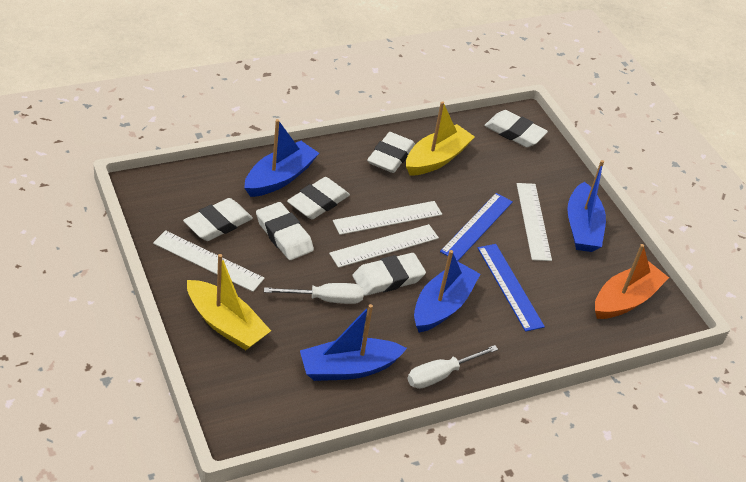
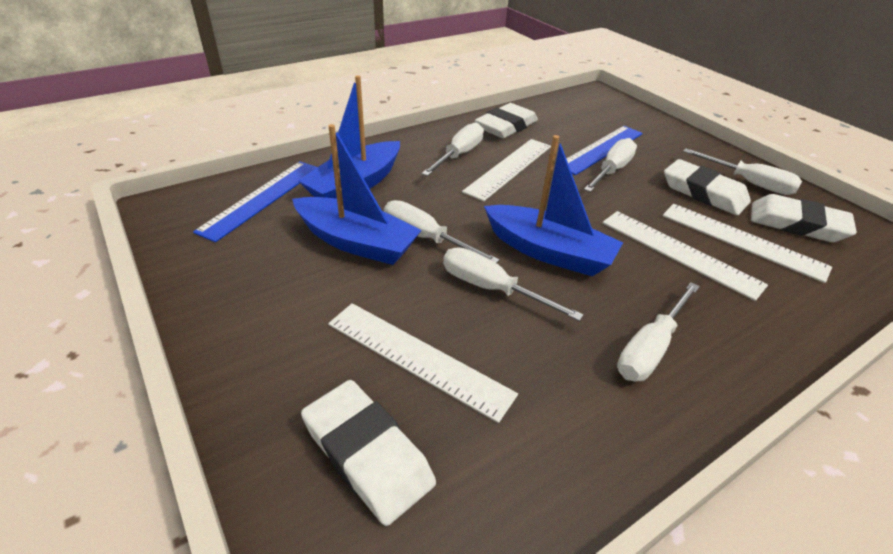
blue boat: 4 -> 3
orange boat: 1 -> 0
white eraser: 6 -> 4
white screwdriver: 2 -> 6
yellow boat: 2 -> 0

